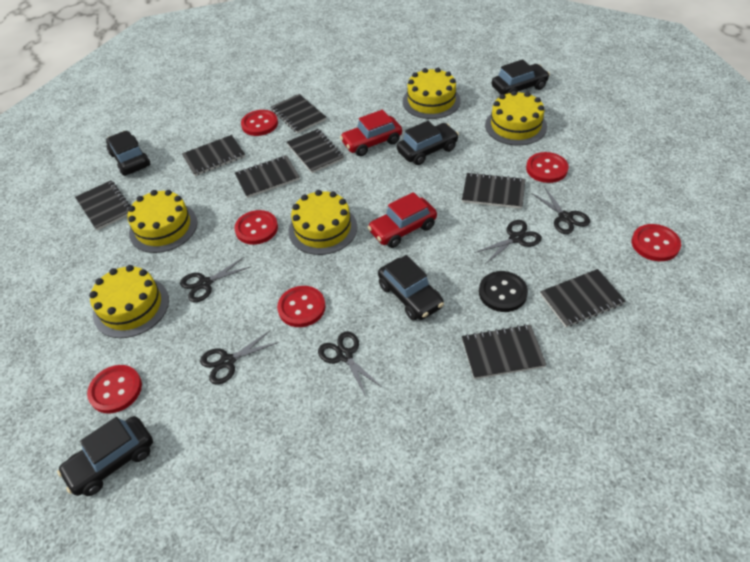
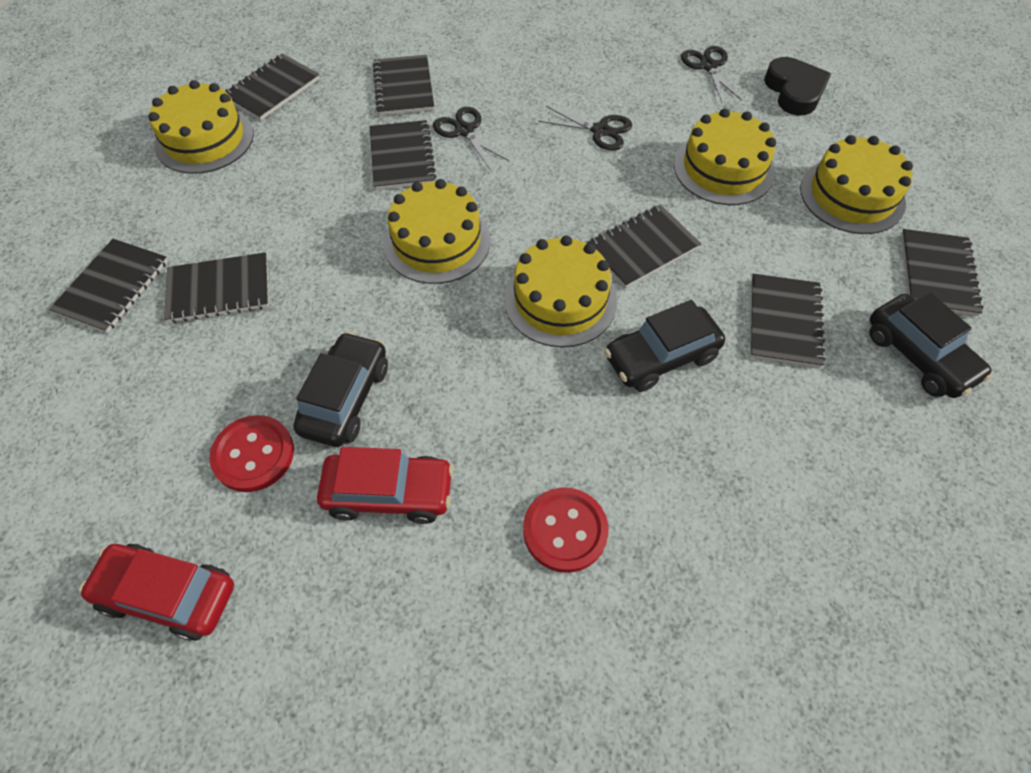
black button: 1 -> 0
black car: 5 -> 3
black heart: 0 -> 1
black scissors: 5 -> 3
red button: 6 -> 2

